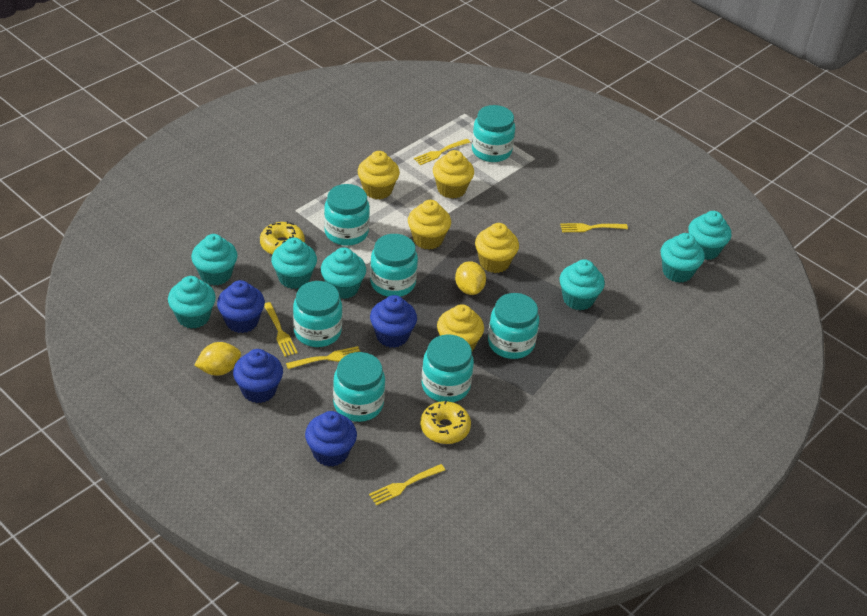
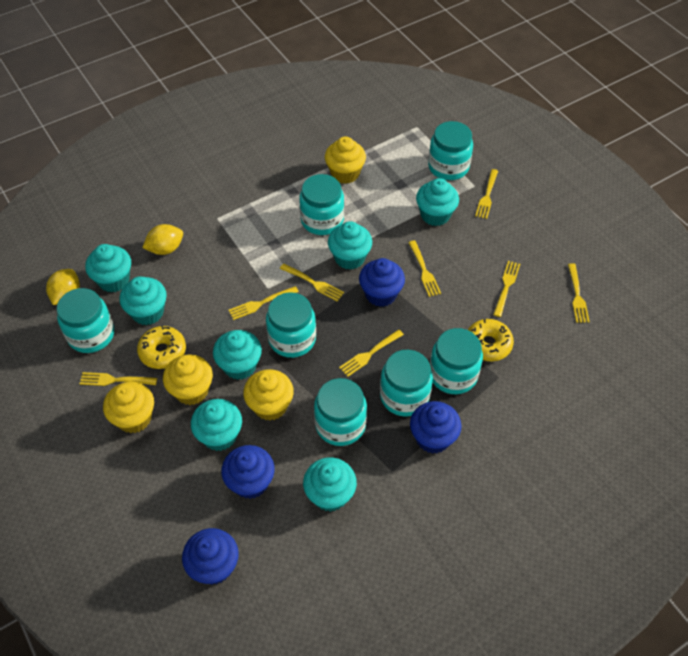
yellow cupcake: 5 -> 4
yellow fork: 5 -> 8

